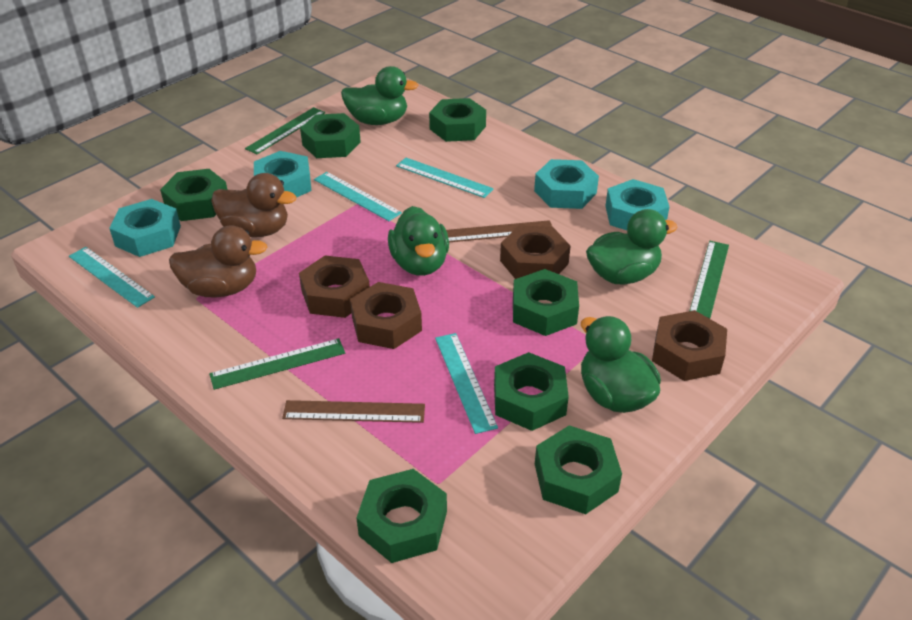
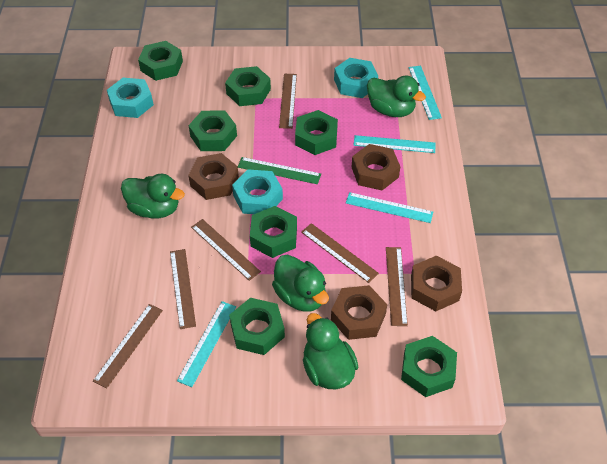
brown duck: 2 -> 0
brown ruler: 2 -> 6
green ruler: 3 -> 1
turquoise nut: 4 -> 3

